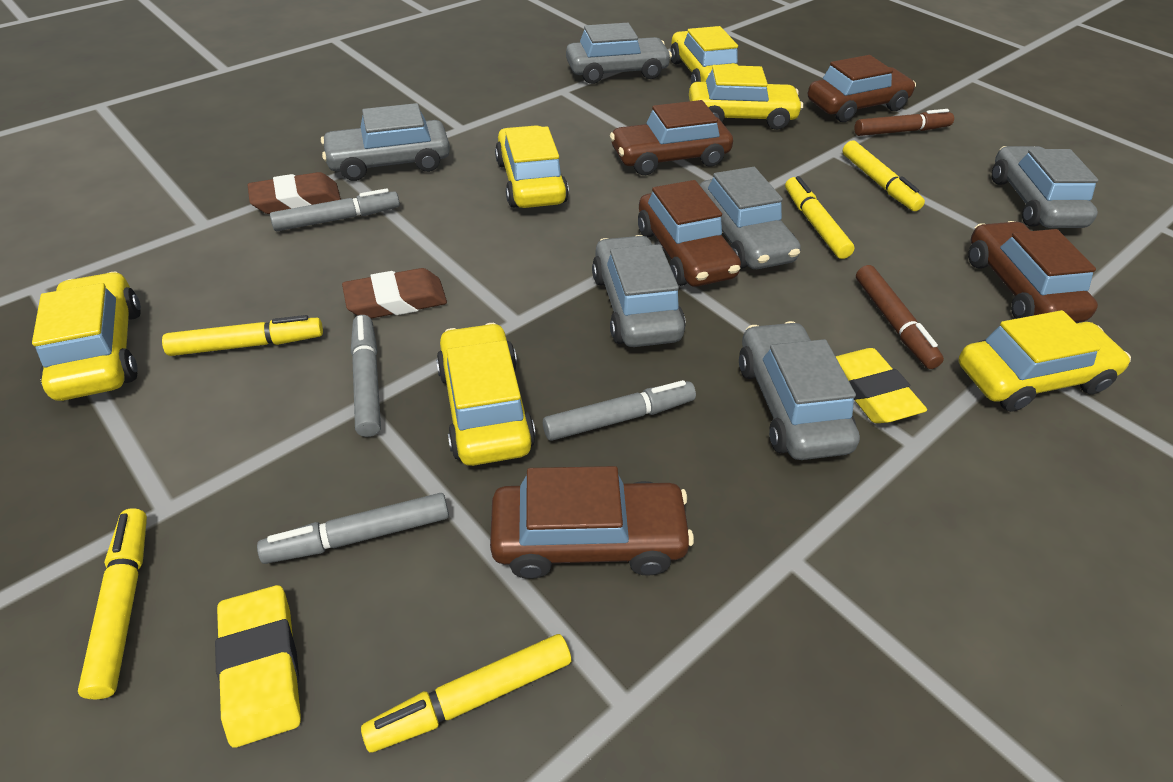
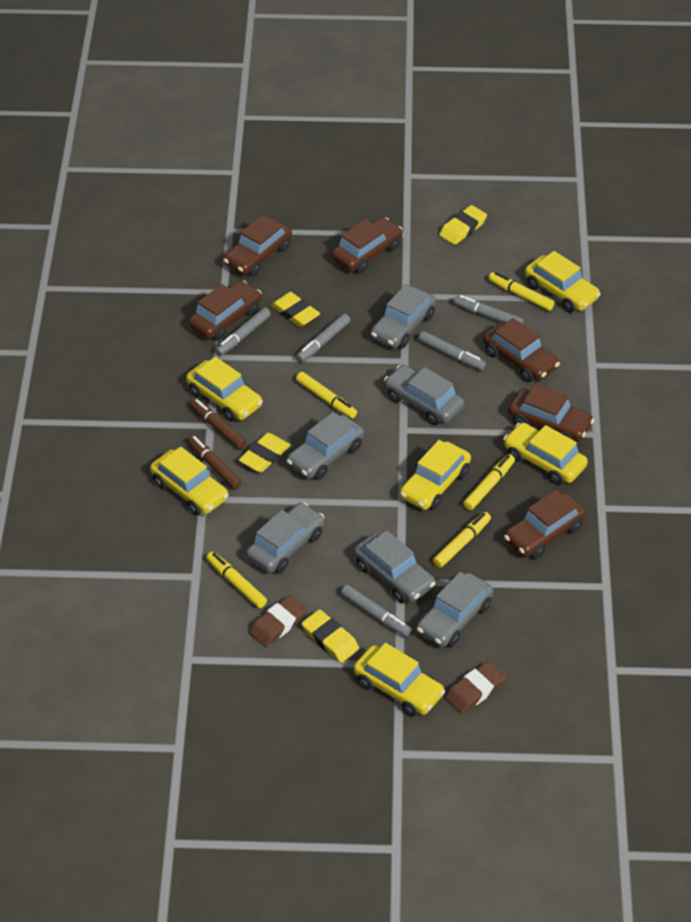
brown car: 5 -> 6
grey marker: 4 -> 5
yellow eraser: 2 -> 4

